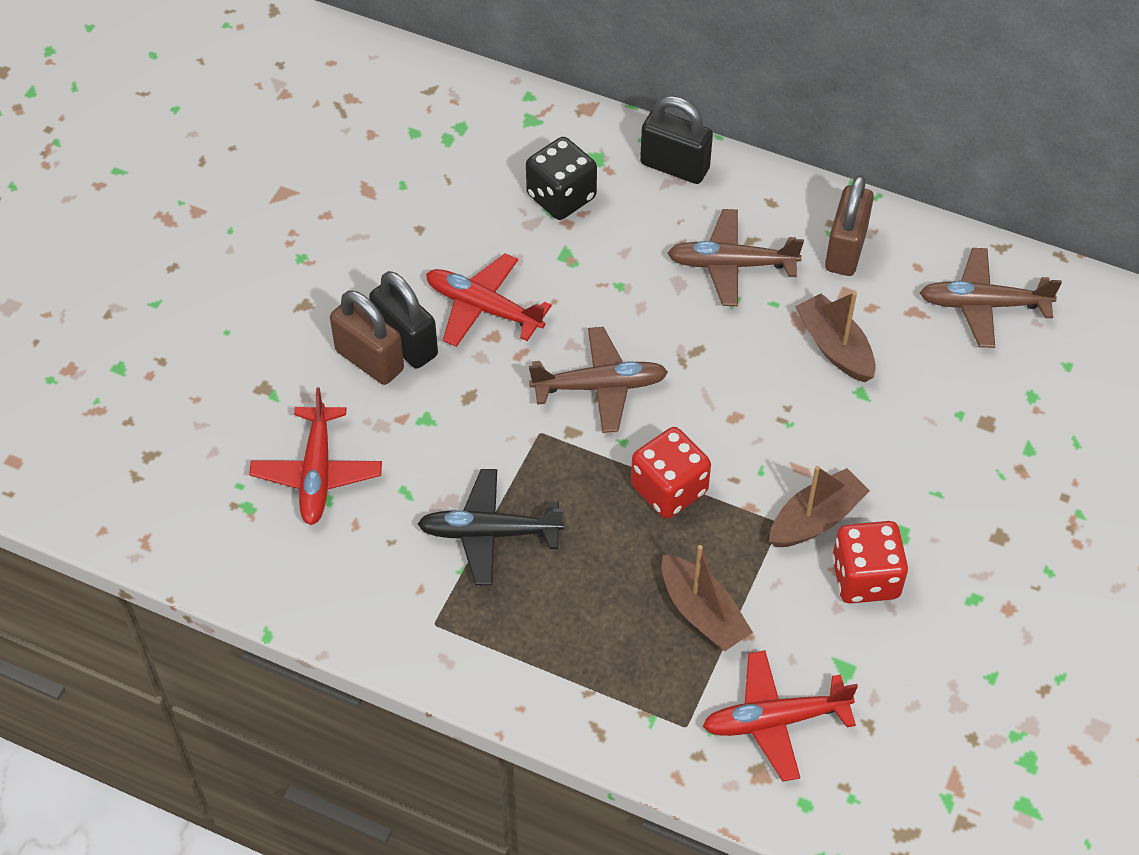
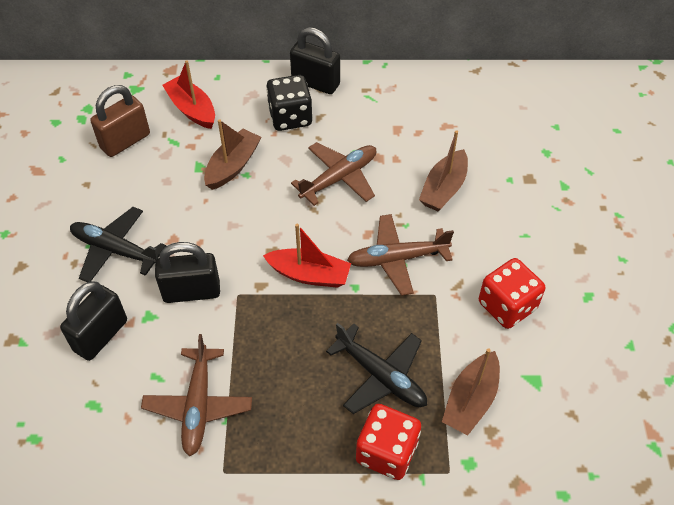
black padlock: 2 -> 3
black plane: 1 -> 2
brown padlock: 2 -> 1
red boat: 0 -> 2
red plane: 3 -> 0

